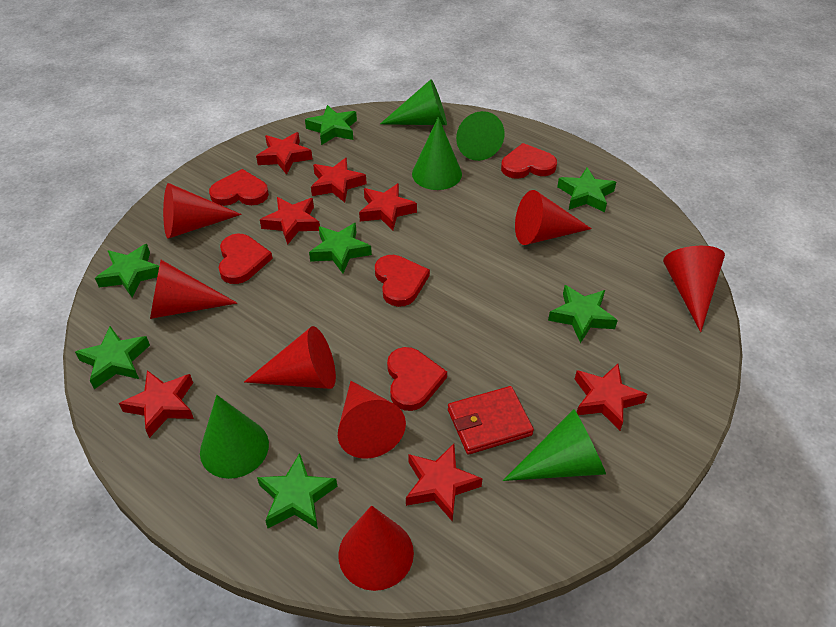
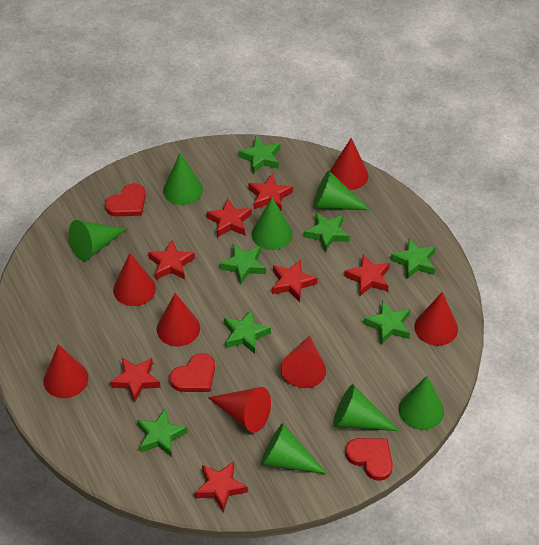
green cone: 5 -> 7
red heart: 5 -> 3
red wallet: 1 -> 0

